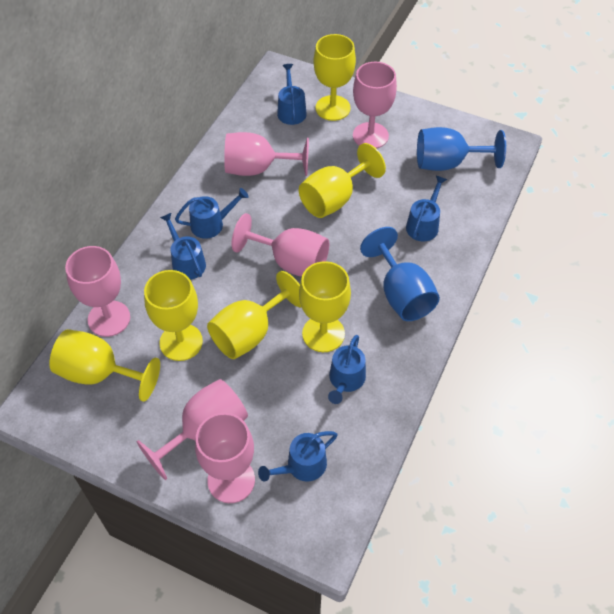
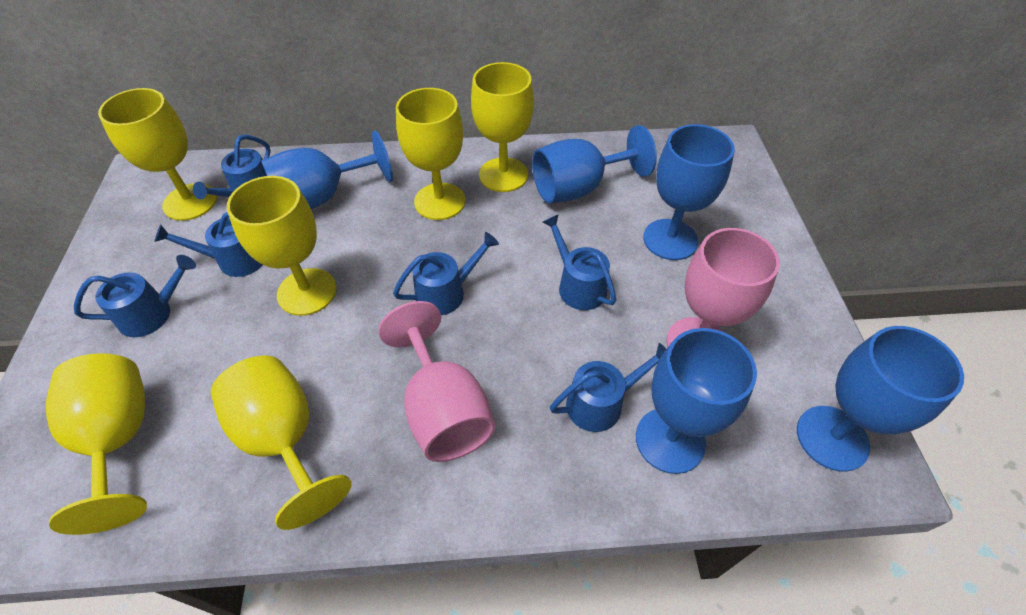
blue goblet: 2 -> 5
pink goblet: 6 -> 2

